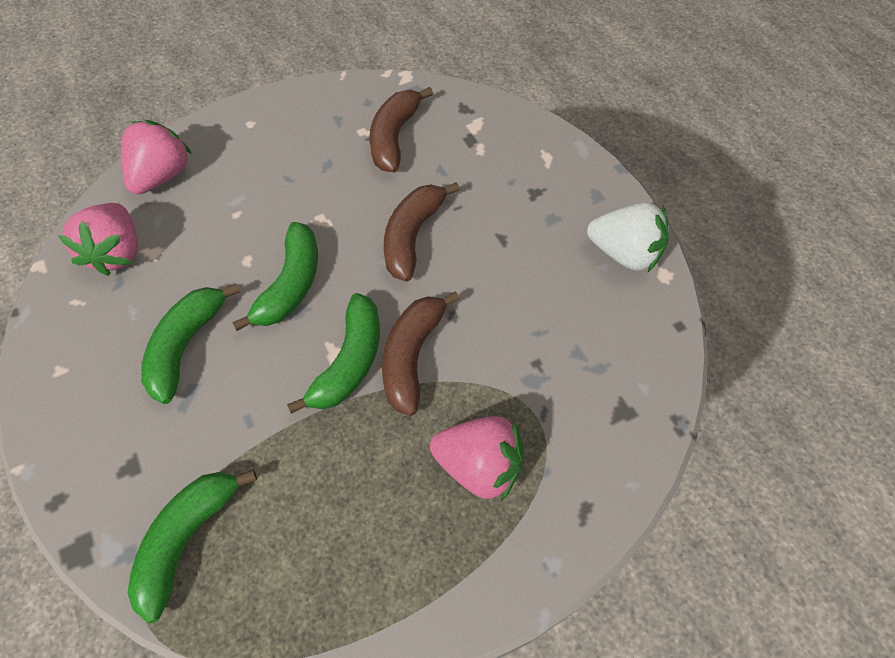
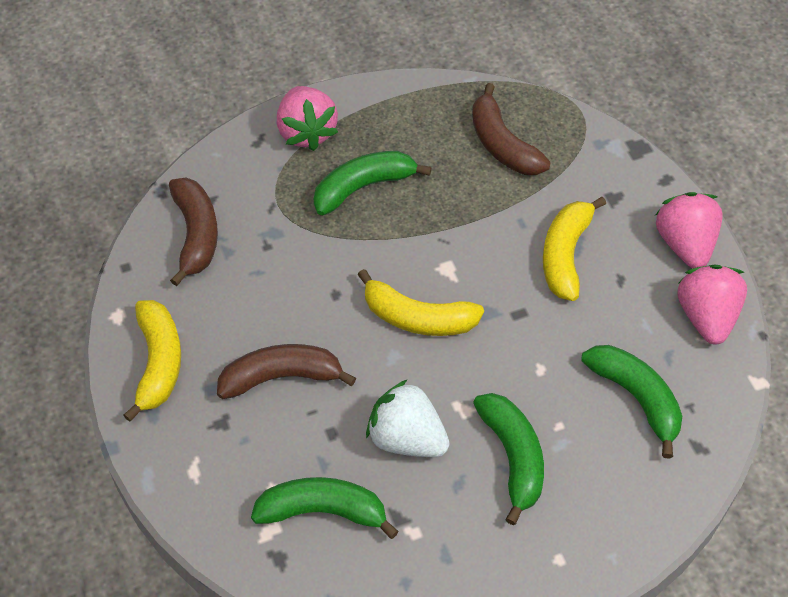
yellow banana: 0 -> 3

